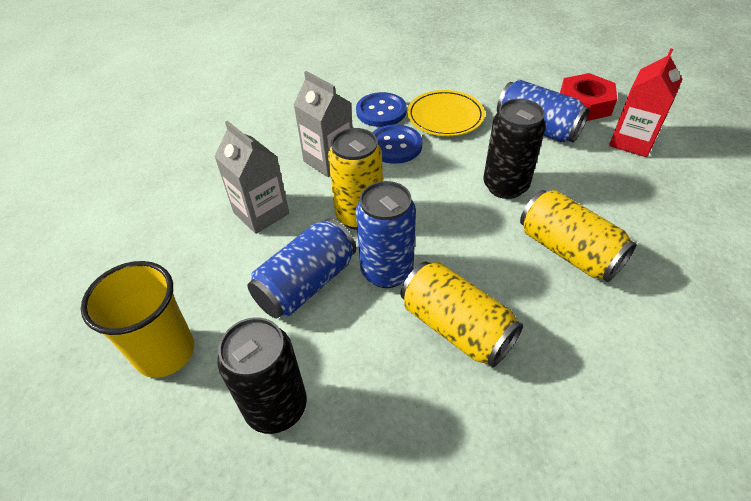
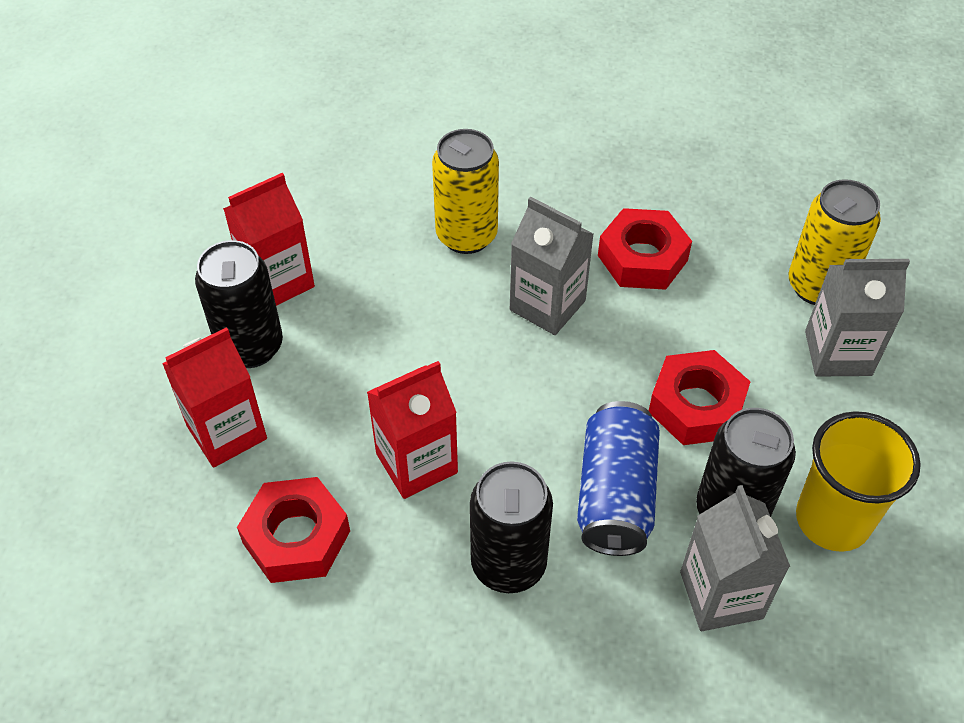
black can: 2 -> 3
blue button: 2 -> 0
blue can: 3 -> 1
grey carton: 2 -> 3
red carton: 1 -> 3
red nut: 1 -> 3
yellow can: 3 -> 2
yellow plate: 1 -> 0

